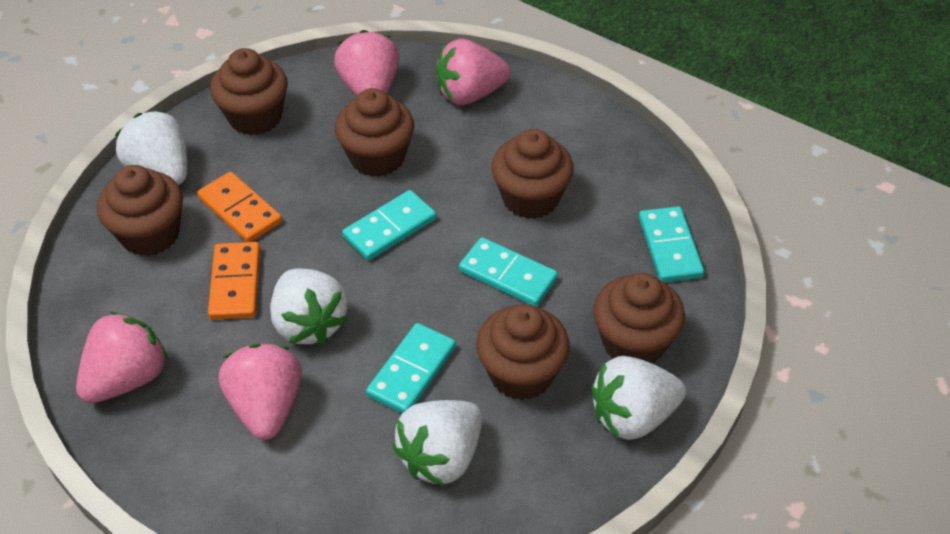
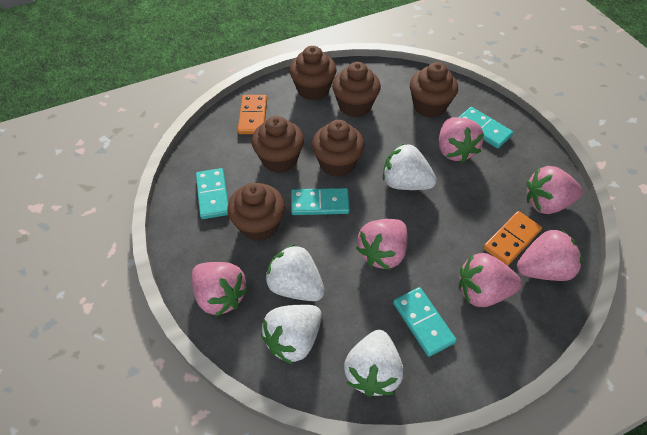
pink strawberry: 4 -> 6

